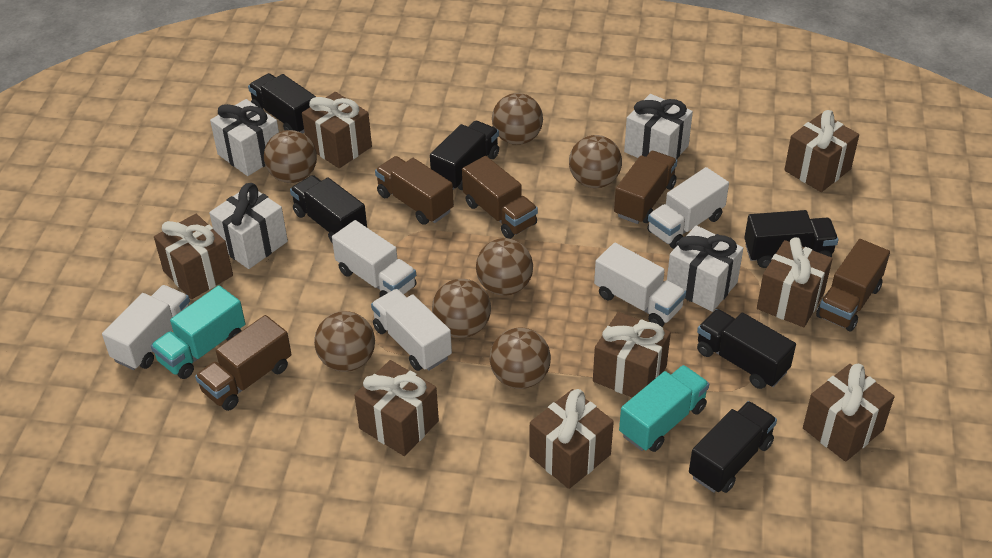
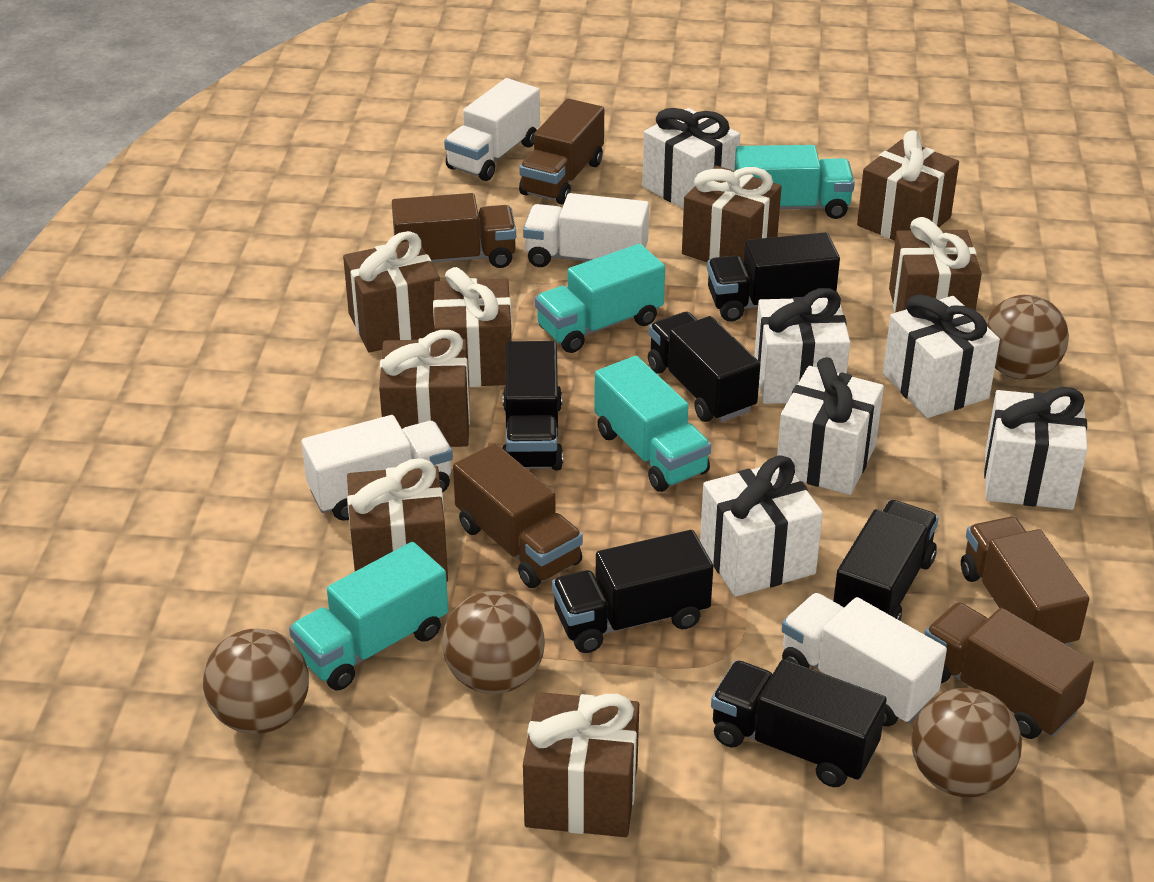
brown ball: 7 -> 4
turquoise truck: 2 -> 4
white gift: 4 -> 6
white truck: 5 -> 4

